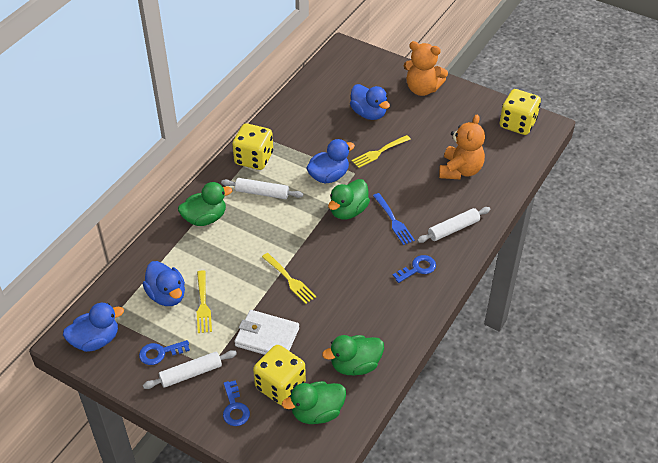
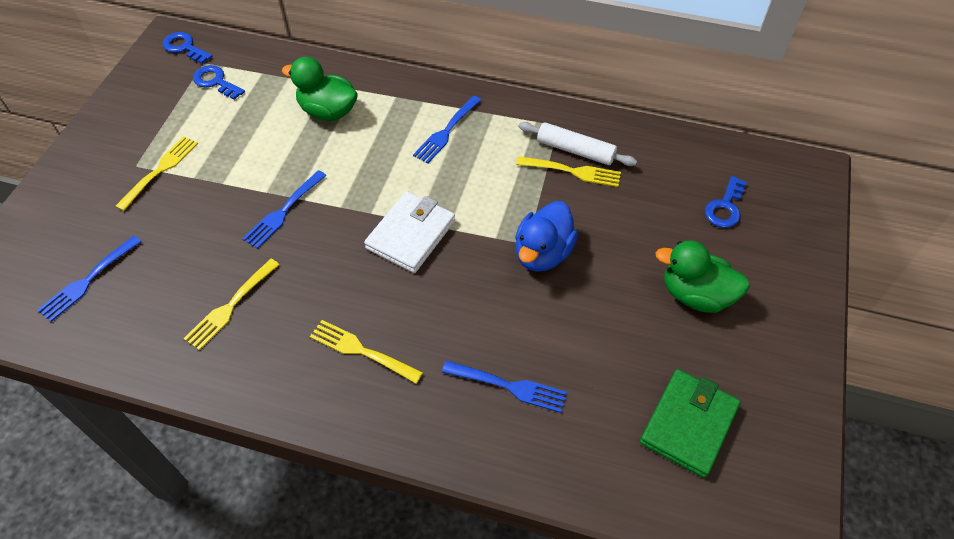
blue duck: 4 -> 1
blue fork: 1 -> 4
green duck: 4 -> 2
green wallet: 0 -> 1
orange teddy bear: 2 -> 0
white rolling pin: 3 -> 1
yellow dice: 3 -> 0
yellow fork: 3 -> 4

